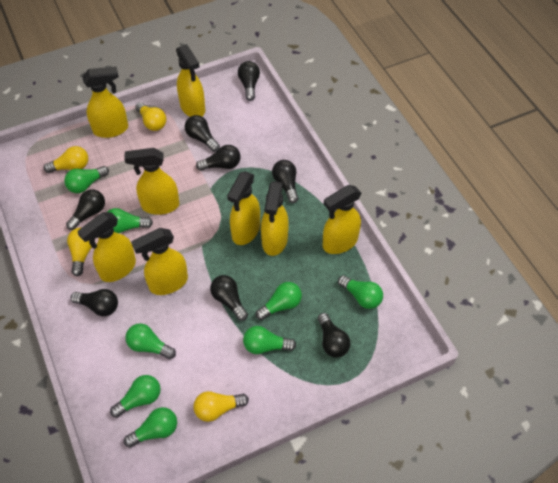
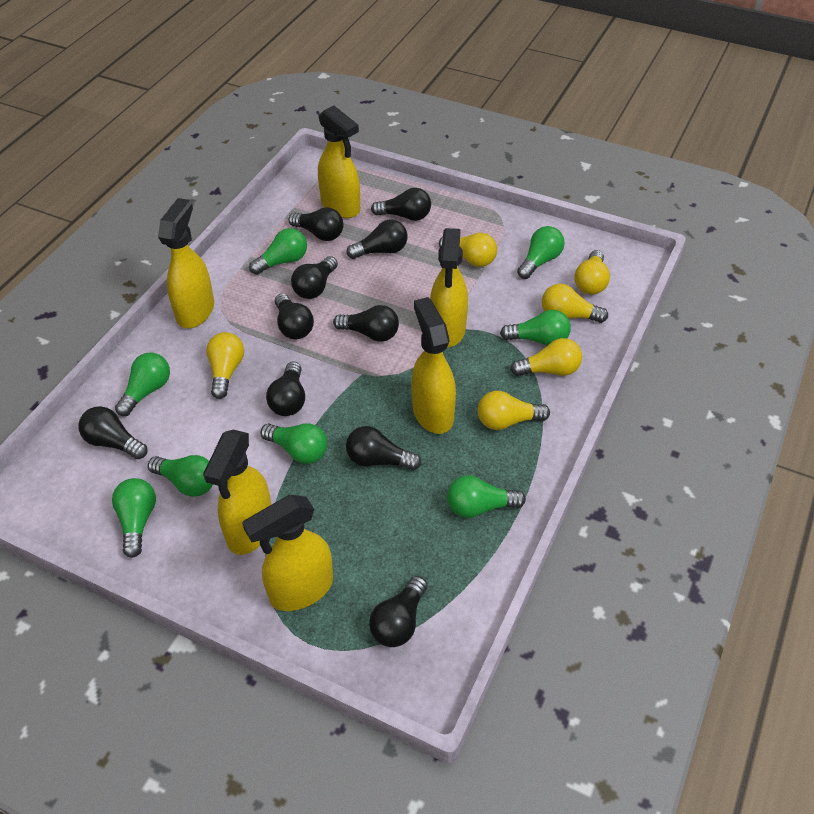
black light bulb: 8 -> 10
yellow light bulb: 4 -> 6
yellow spray bottle: 8 -> 6

